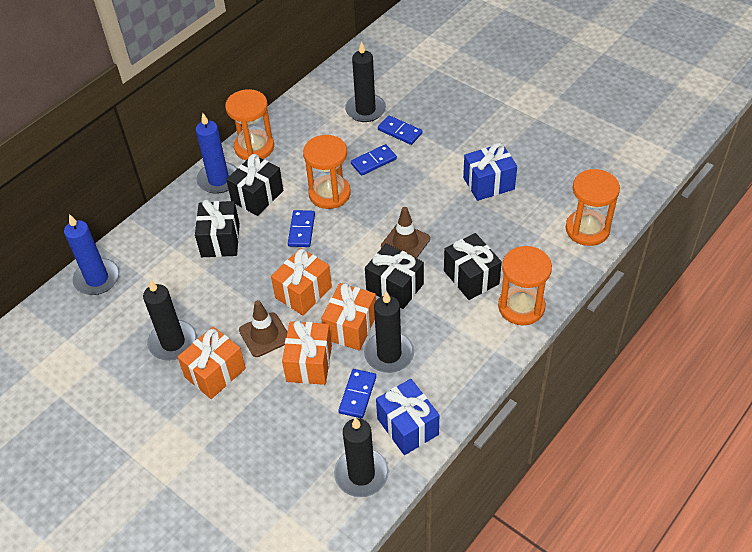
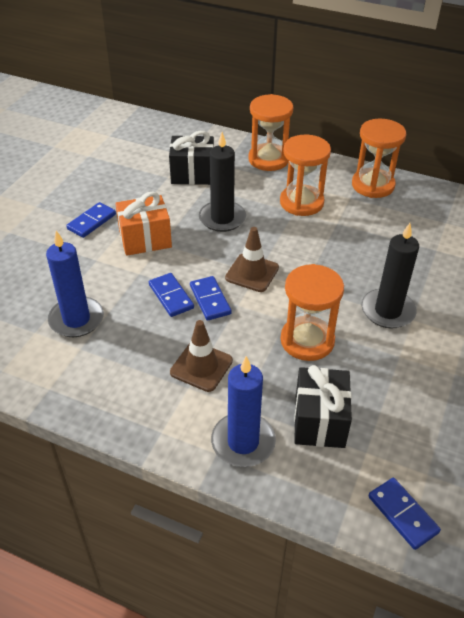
black candle: 4 -> 2
black gift: 4 -> 2
blue gift: 2 -> 0
orange gift: 4 -> 1

